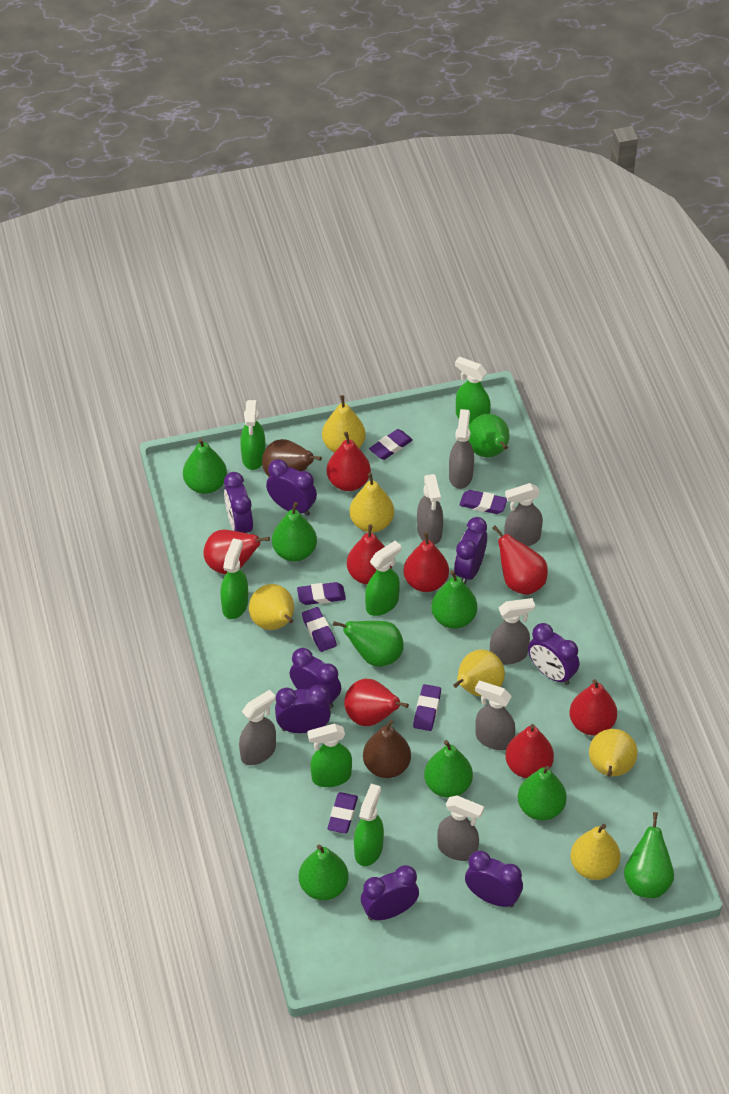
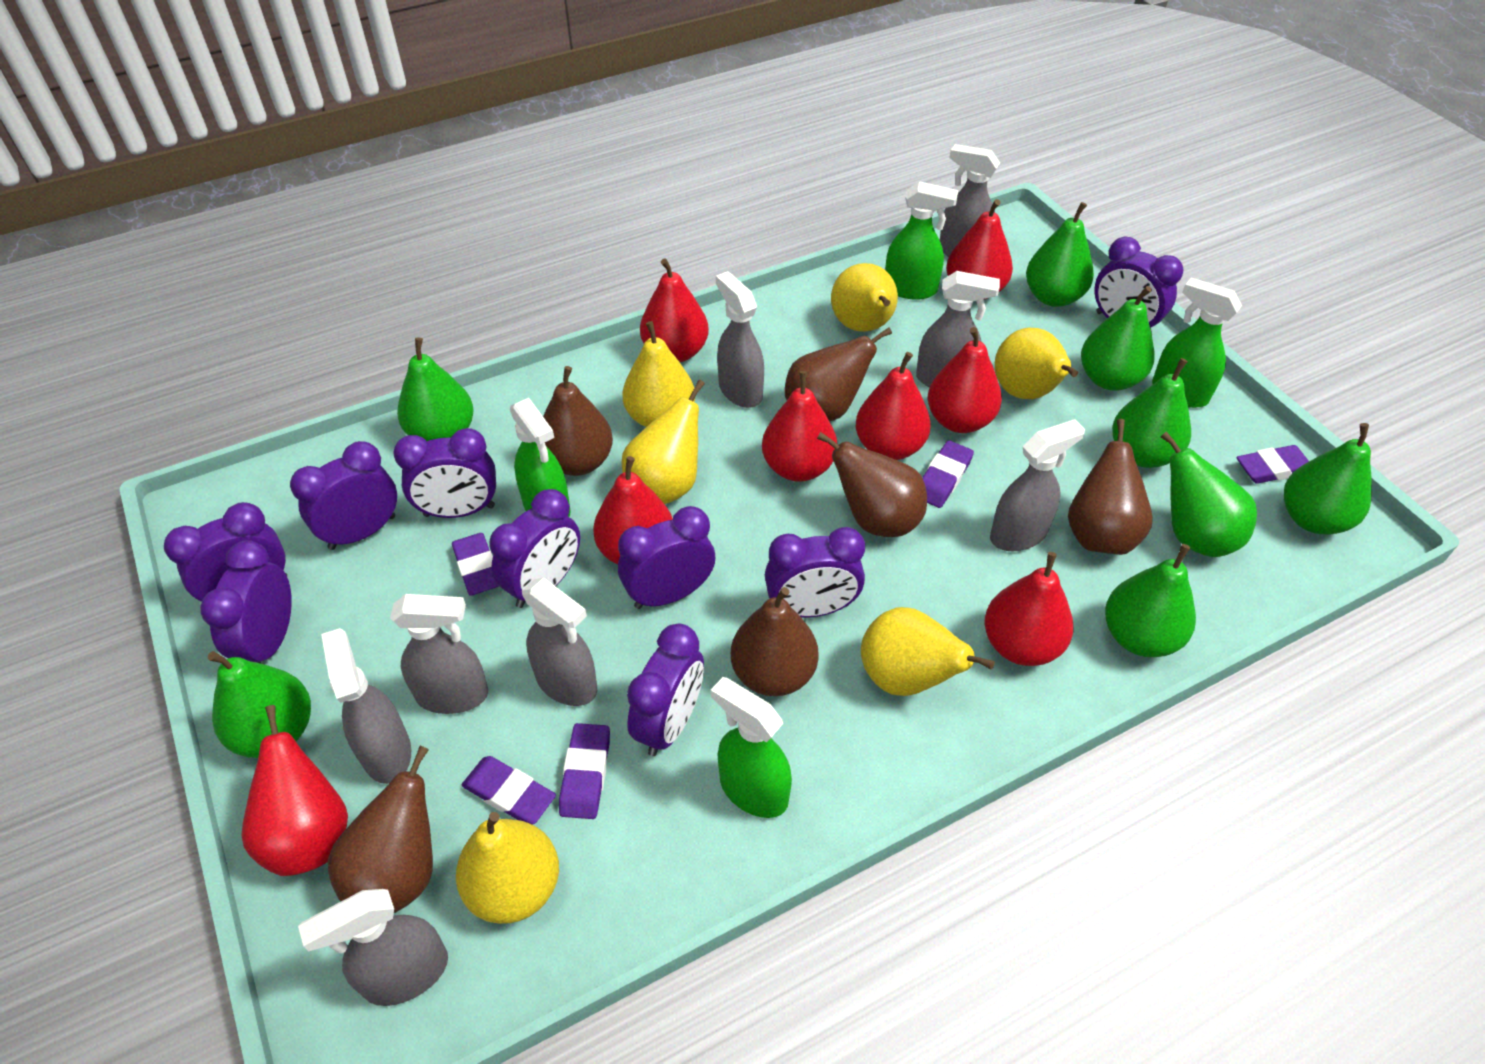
brown pear: 2 -> 6
green pear: 9 -> 8
green spray bottle: 6 -> 4
grey spray bottle: 7 -> 8
purple clock: 8 -> 9
purple eraser: 6 -> 5

